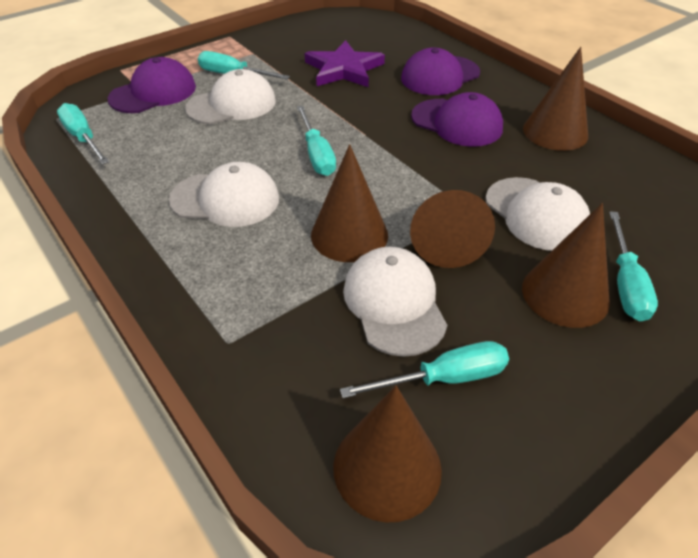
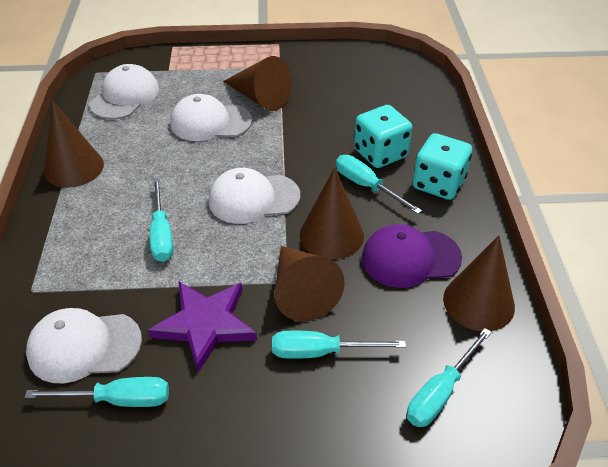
purple cap: 3 -> 1
turquoise dice: 0 -> 2

